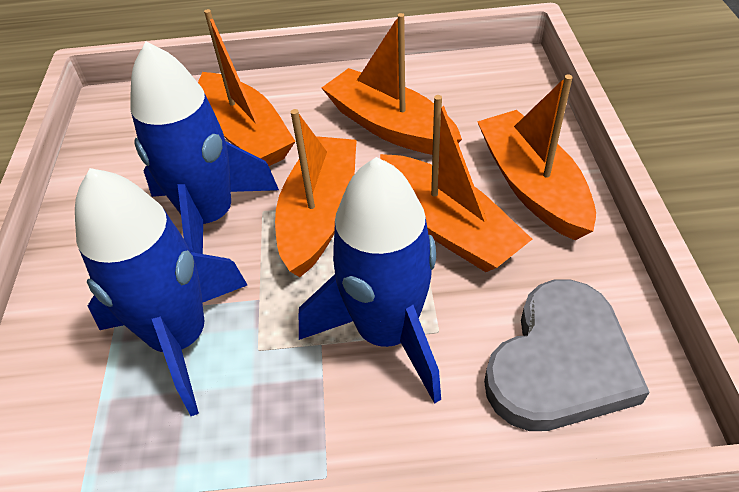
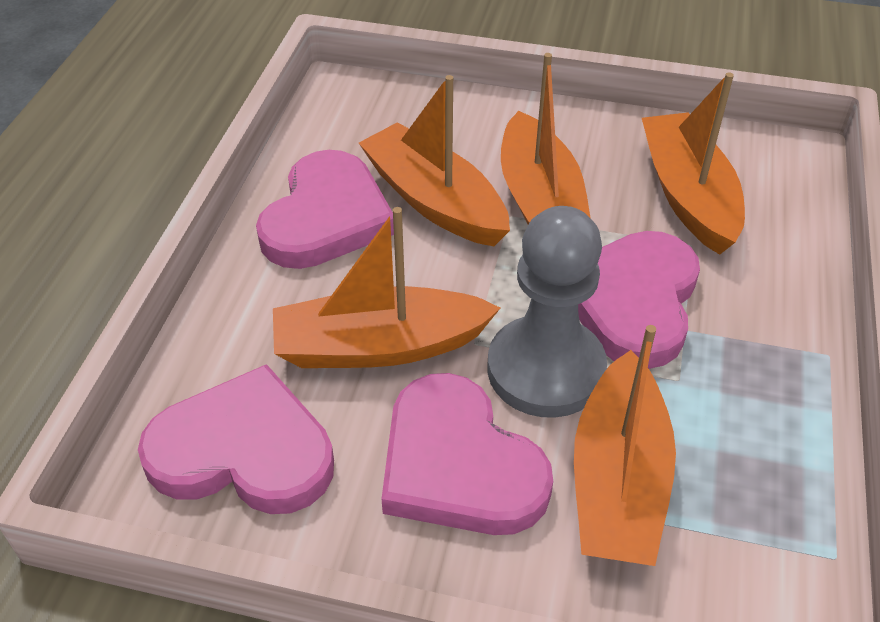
blue rocket: 3 -> 0
grey heart: 1 -> 0
grey pawn: 0 -> 1
pink heart: 0 -> 4

